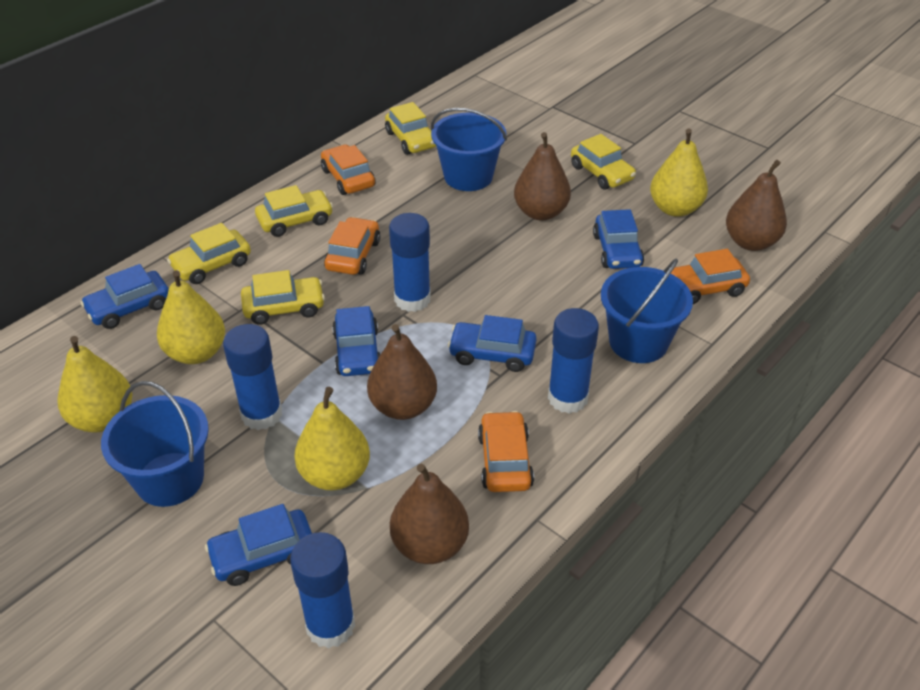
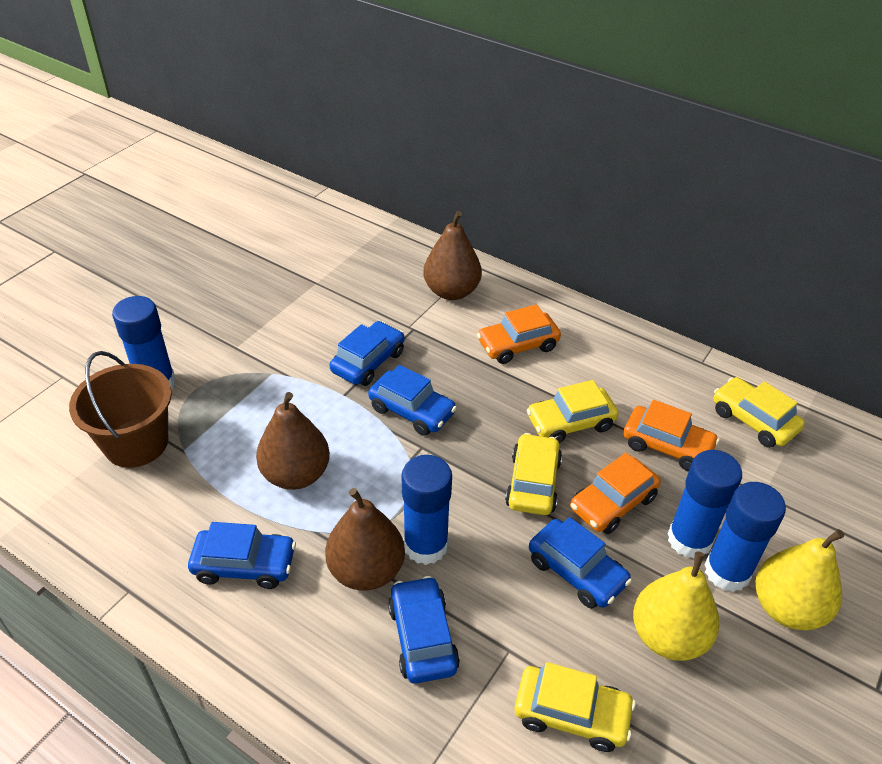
blue bucket: 3 -> 0
brown bucket: 0 -> 1
brown pear: 4 -> 3
orange car: 4 -> 3
yellow car: 5 -> 4
yellow pear: 4 -> 2

